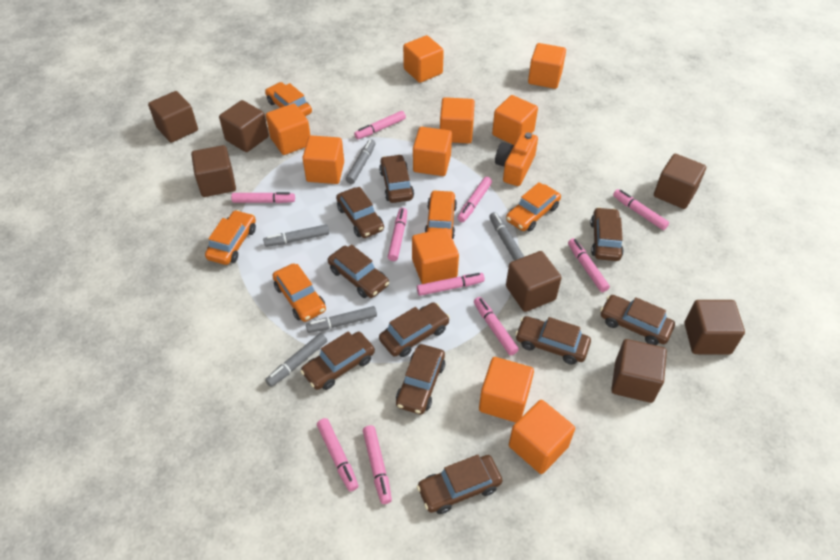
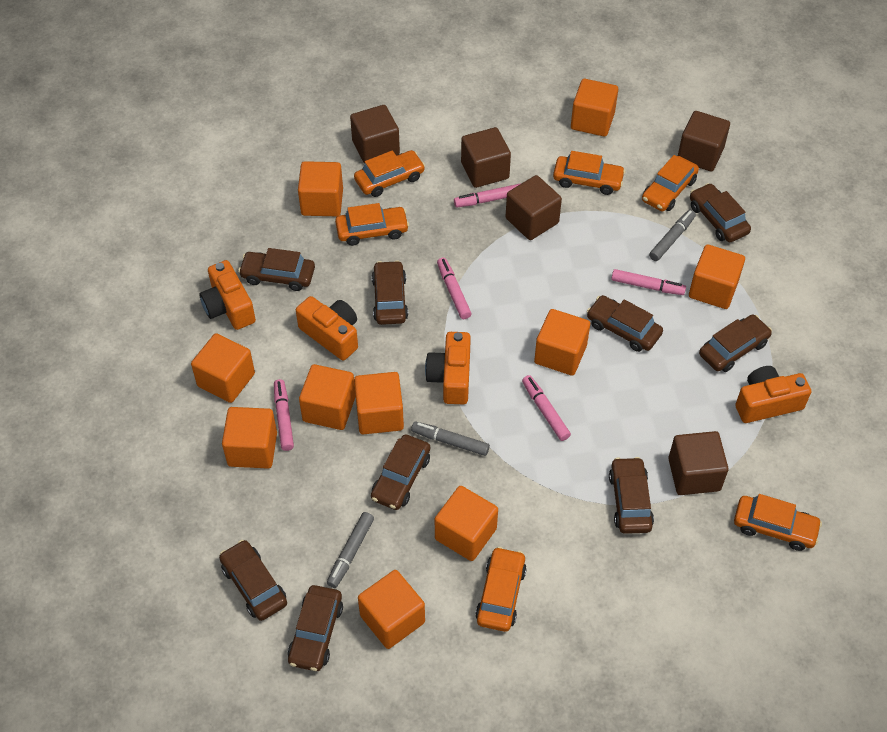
brown car: 10 -> 9
brown cube: 7 -> 5
grey marker: 5 -> 3
orange camera: 1 -> 4
orange car: 5 -> 6
pink marker: 10 -> 5

